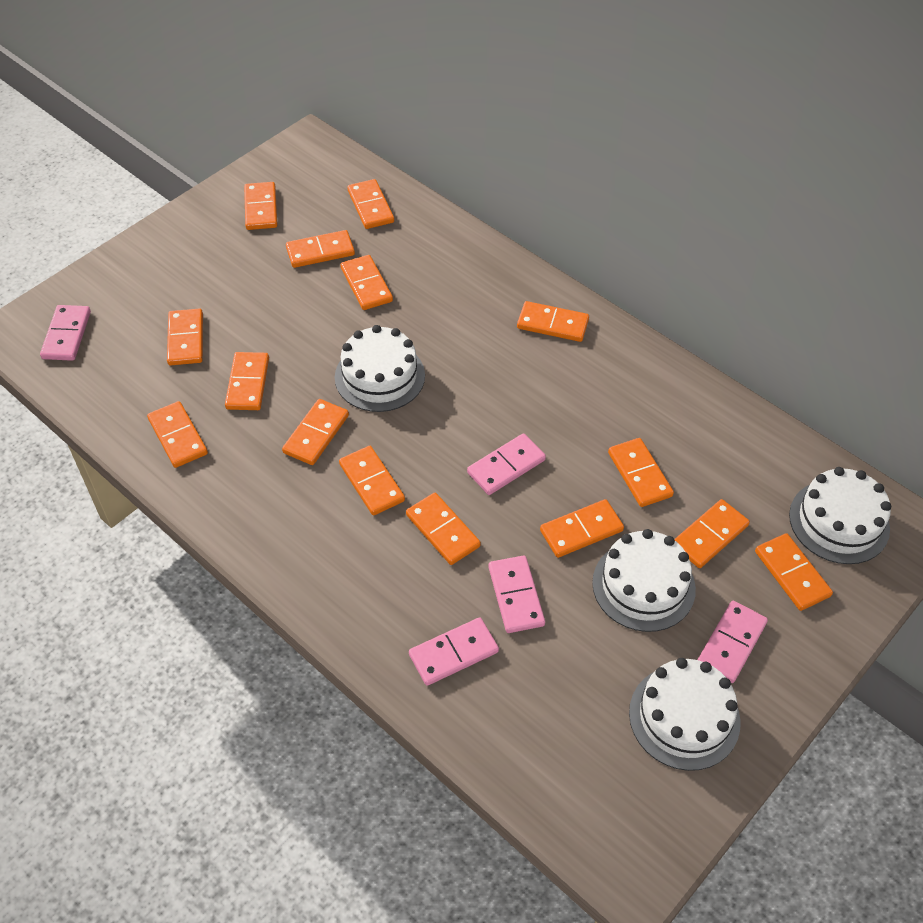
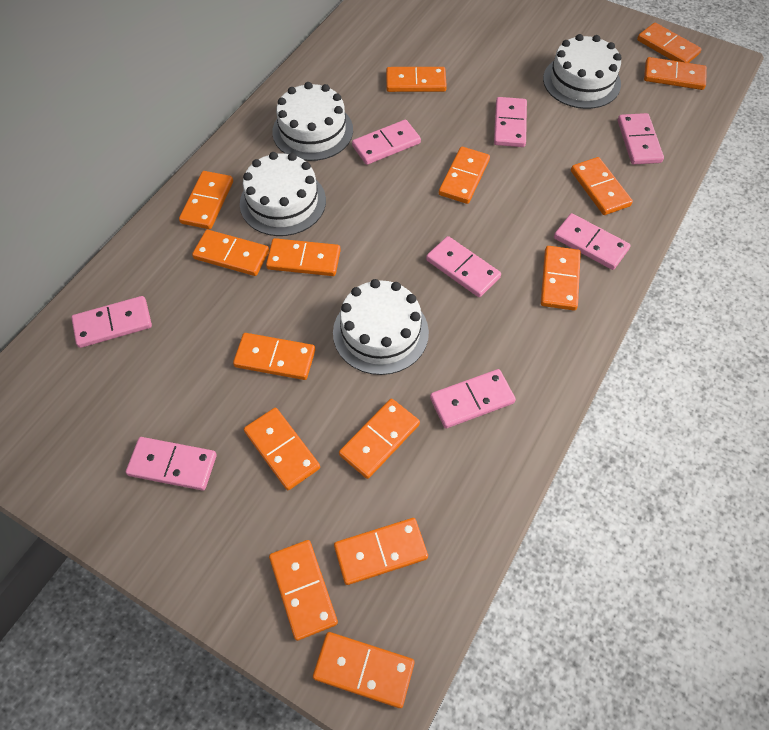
pink domino: 5 -> 8

